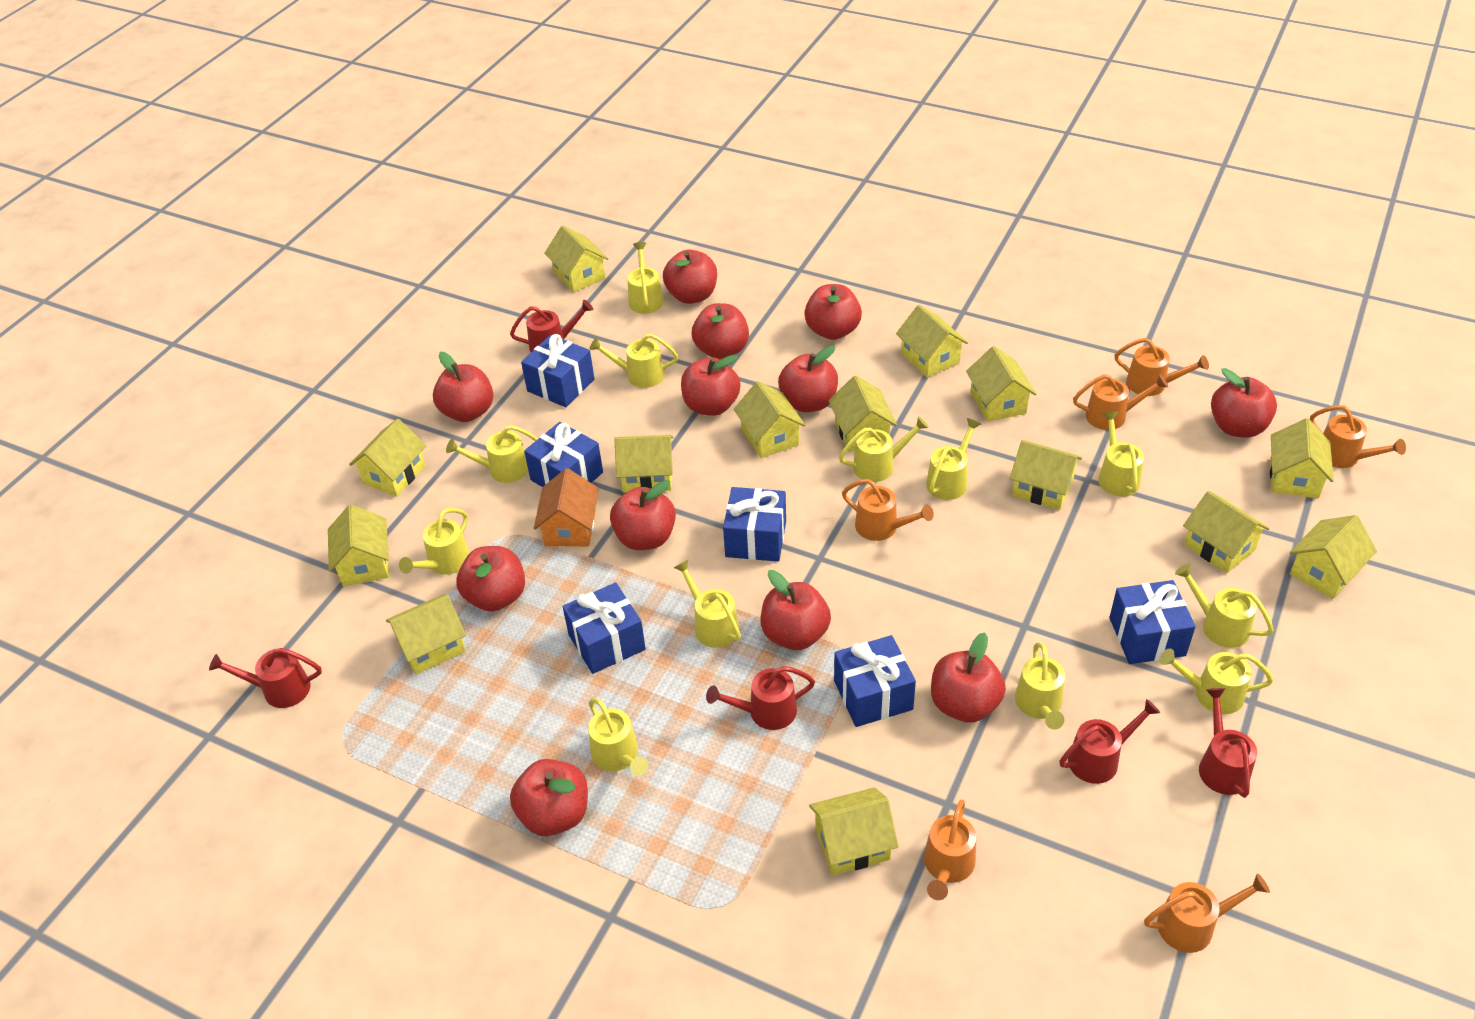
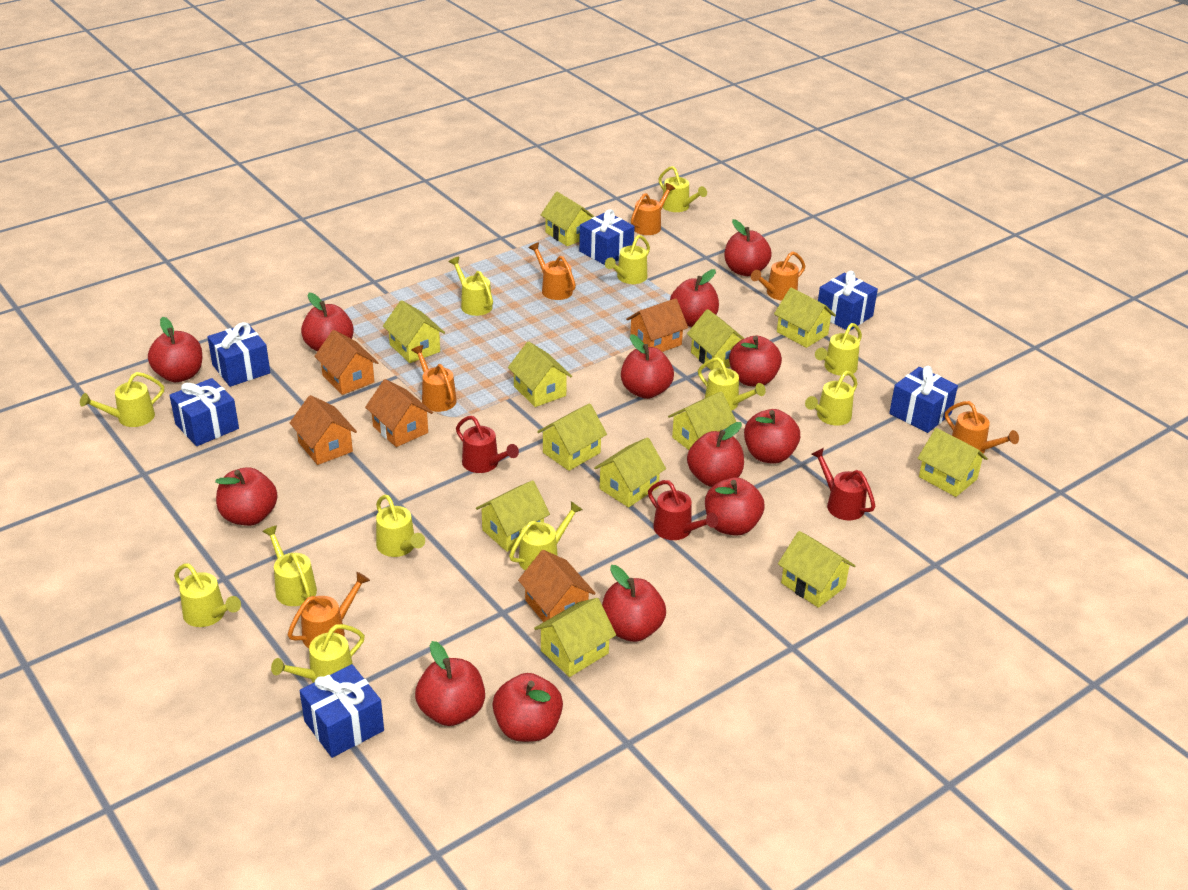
orange house: 1 -> 5
red apple: 12 -> 13
red watering can: 5 -> 3
yellow house: 14 -> 12

